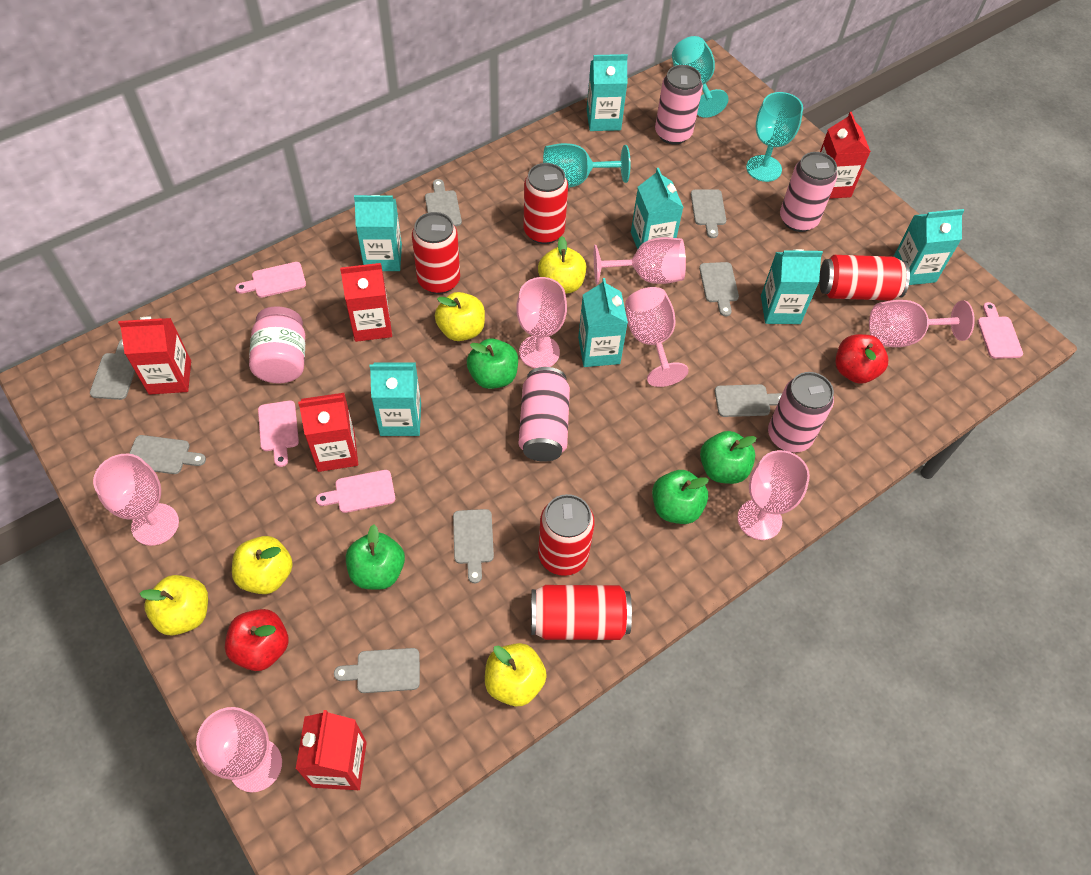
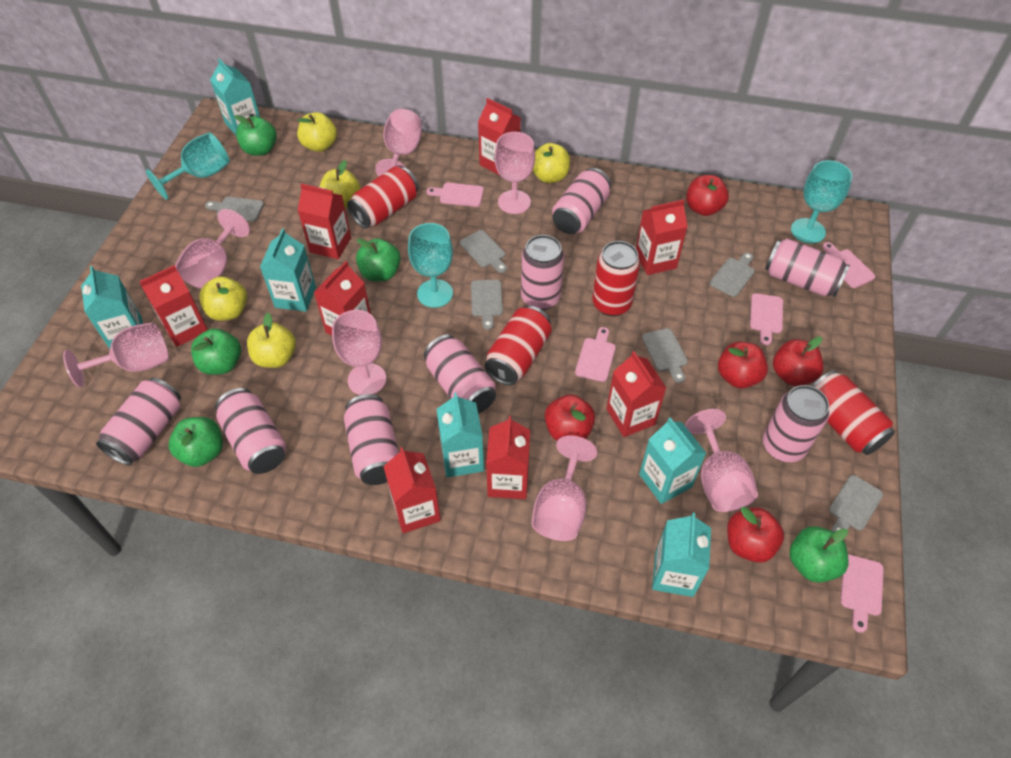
green apple: 4 -> 5
grey cutting board: 8 -> 6
pink can: 4 -> 8
pink cutting board: 4 -> 5
pink jar: 1 -> 0
red apple: 2 -> 5
red can: 5 -> 4
red carton: 5 -> 8
turquoise carton: 7 -> 6

